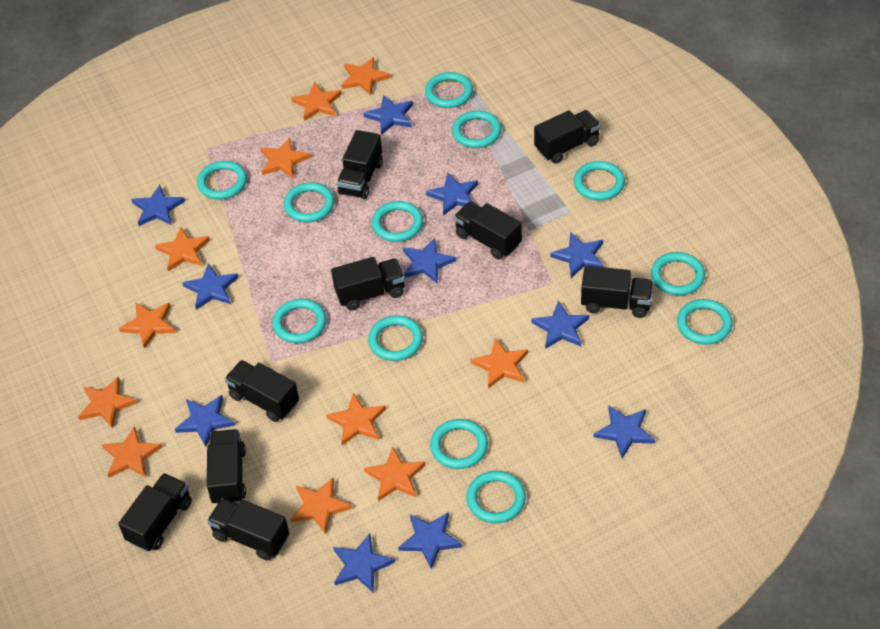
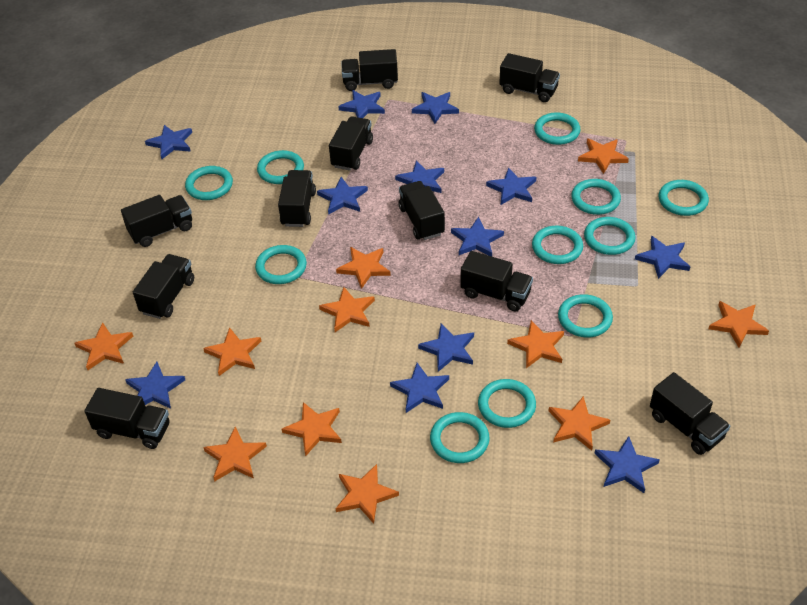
black truck: 9 -> 10
blue star: 11 -> 12
turquoise ring: 12 -> 11

